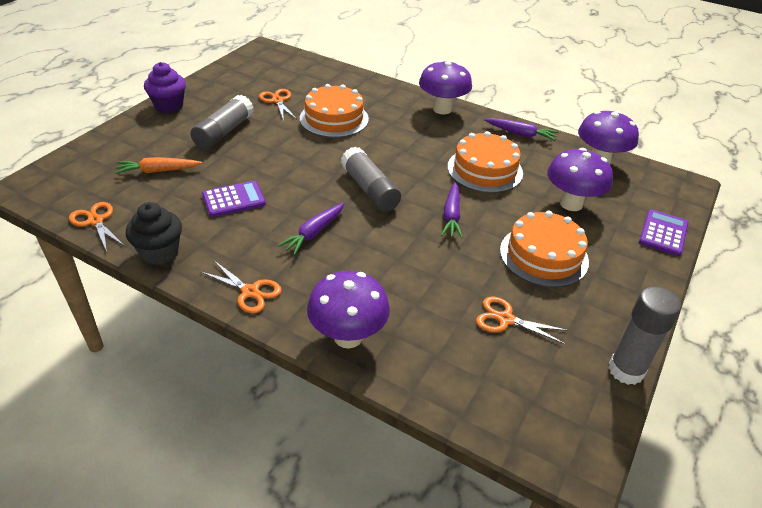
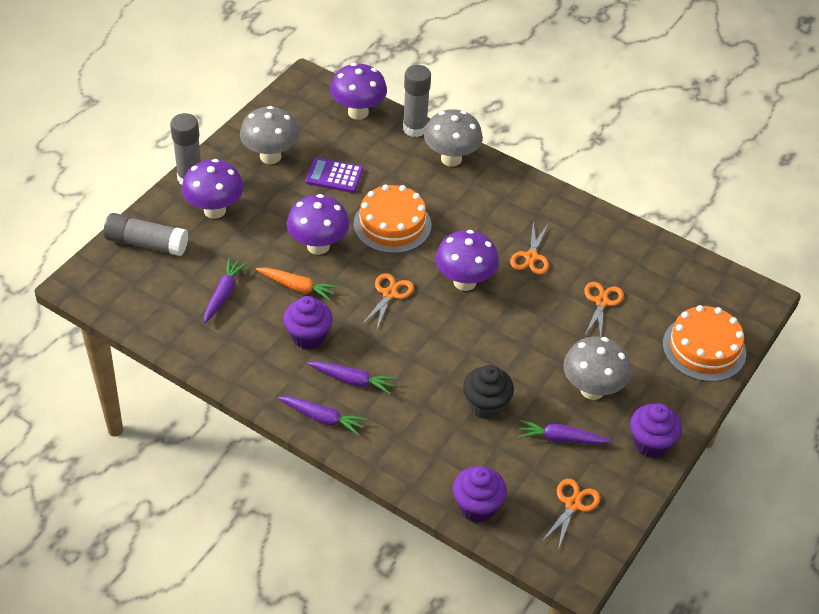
grey mushroom: 0 -> 3
orange cake: 3 -> 2
purple calculator: 2 -> 1
purple carrot: 3 -> 4
purple cupcake: 1 -> 3

